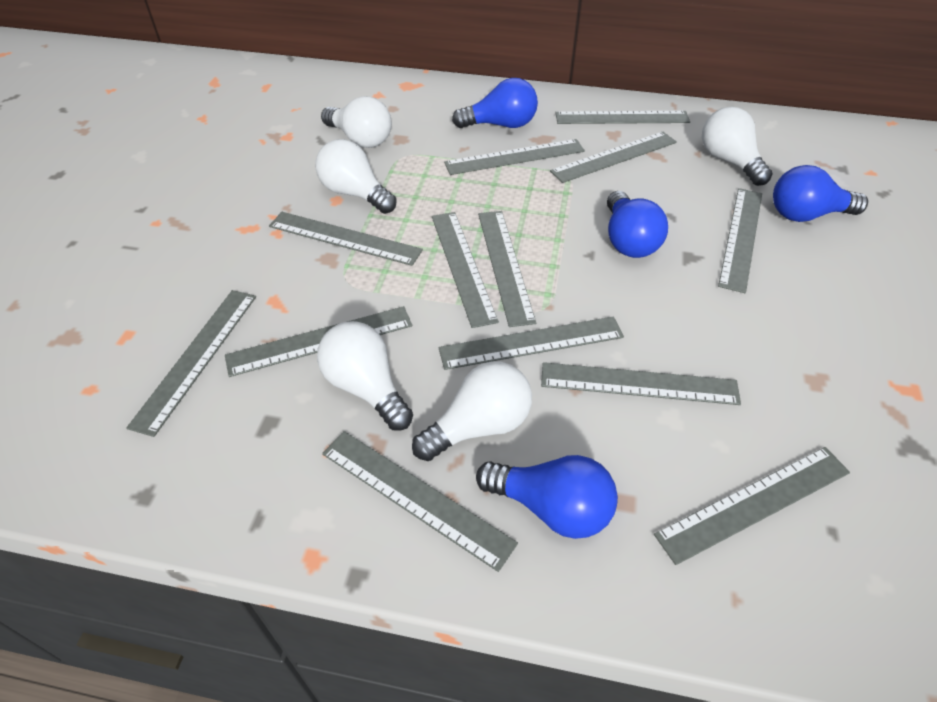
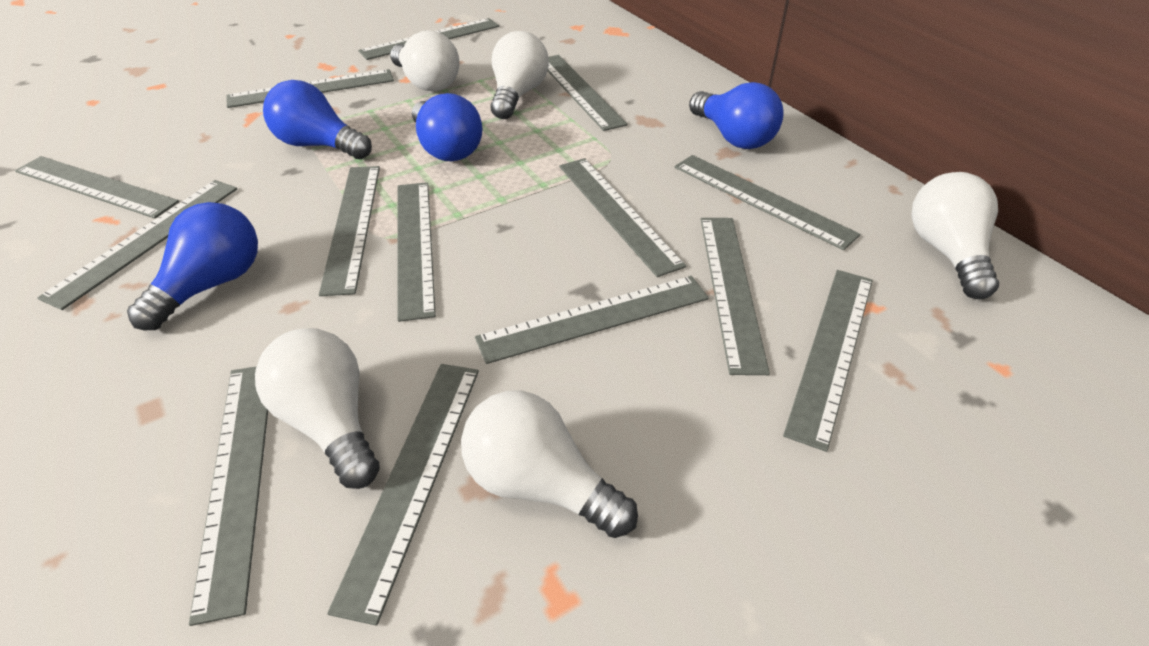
grey ruler: 13 -> 14

